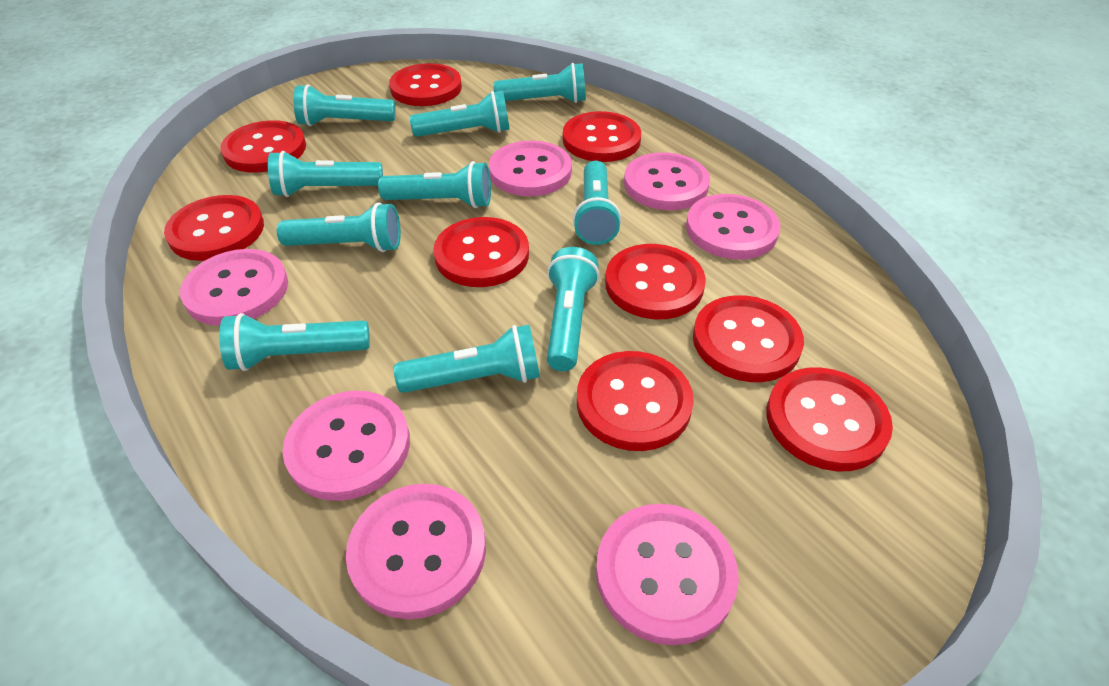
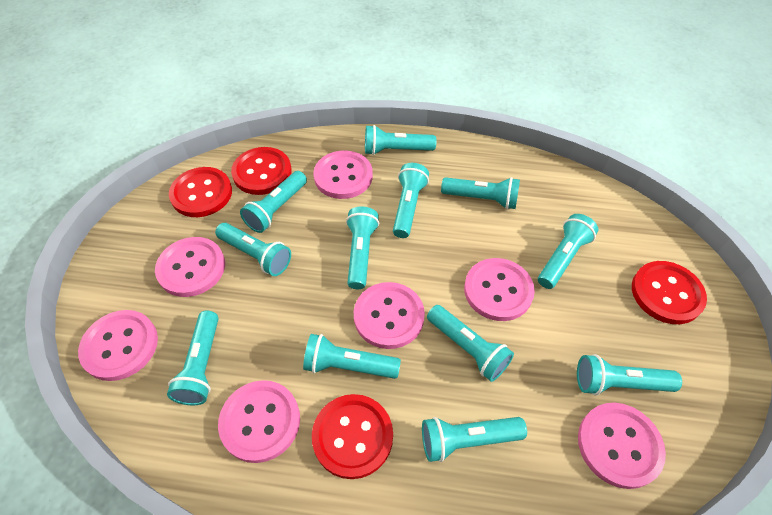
red button: 9 -> 4
turquoise flashlight: 10 -> 12

